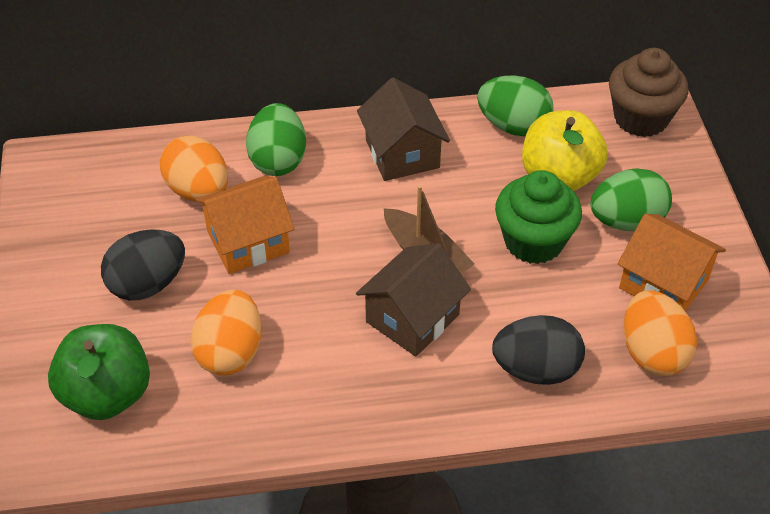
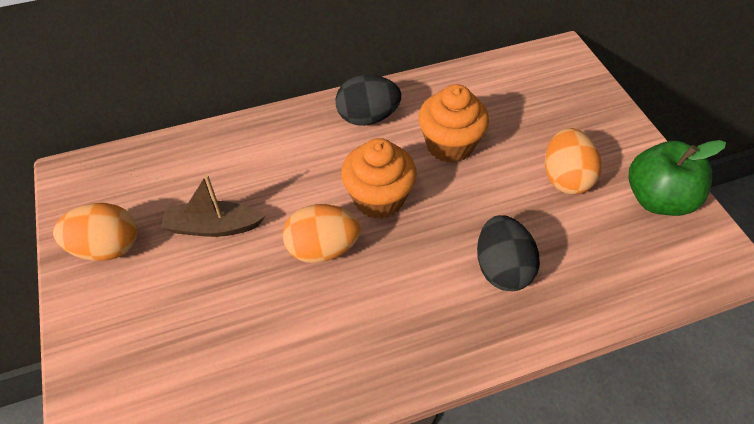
brown cupcake: 1 -> 0
brown house: 2 -> 0
green cupcake: 1 -> 0
green egg: 3 -> 0
orange cupcake: 0 -> 2
orange house: 2 -> 0
yellow apple: 1 -> 0

